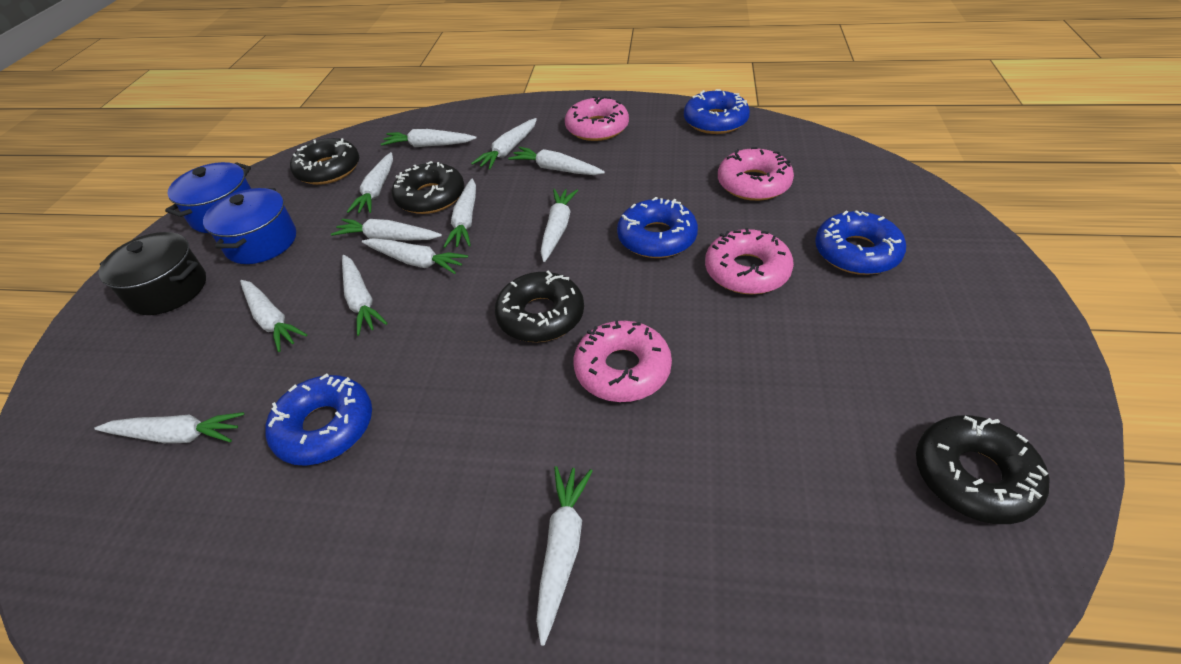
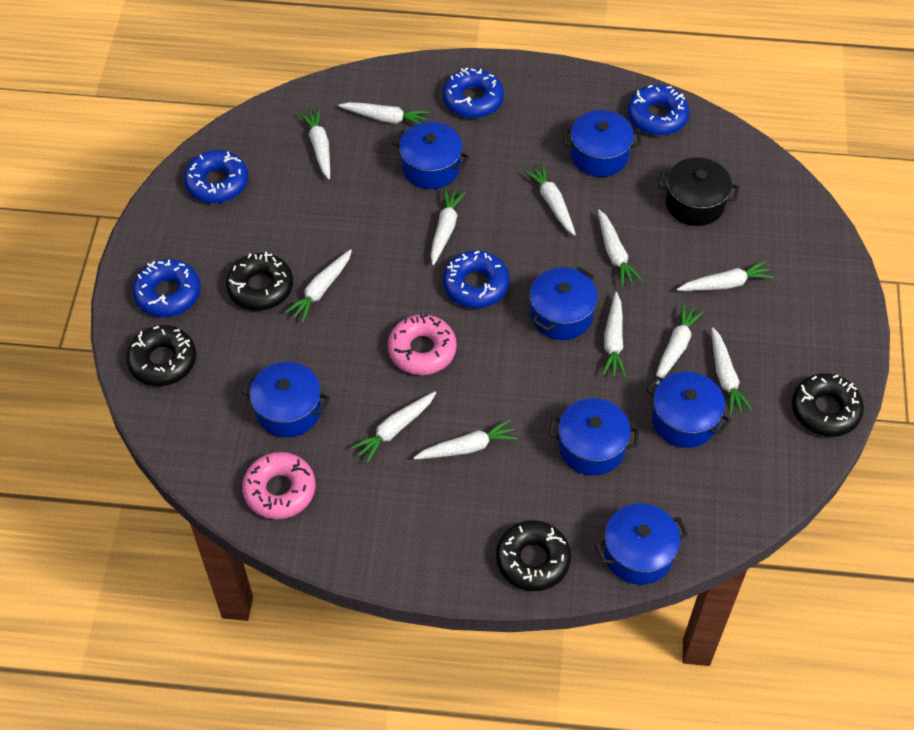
blue donut: 4 -> 5
blue pot: 2 -> 7
pink donut: 4 -> 2

